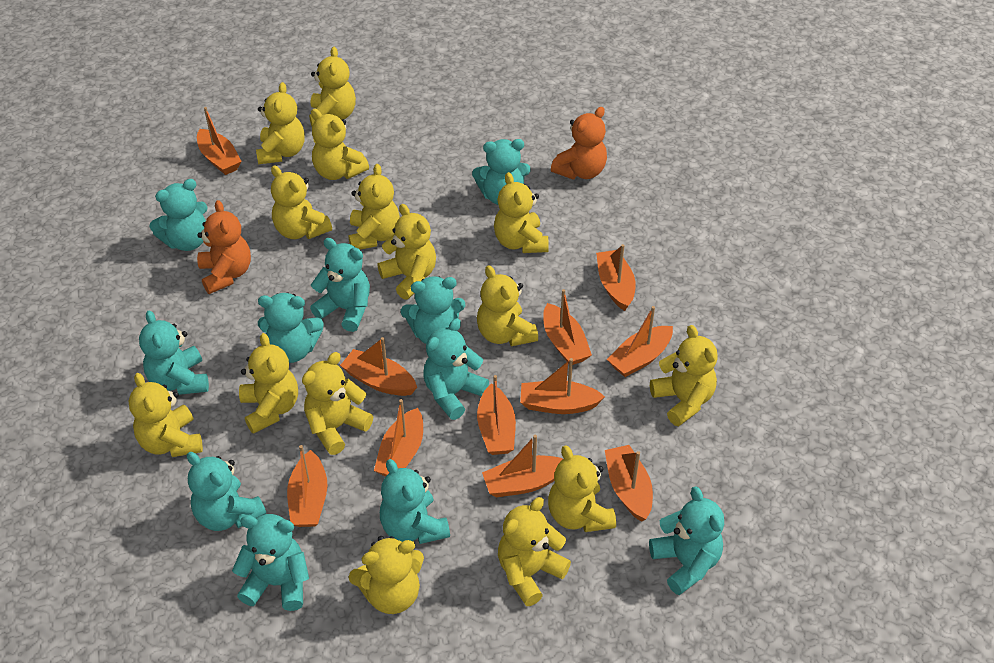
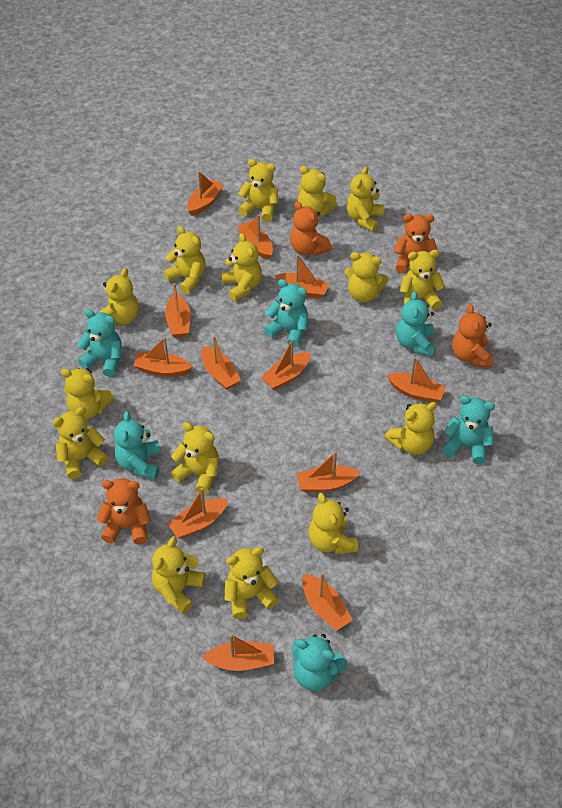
orange boat: 11 -> 12
orange teddy bear: 2 -> 4
turquoise teddy bear: 11 -> 6

